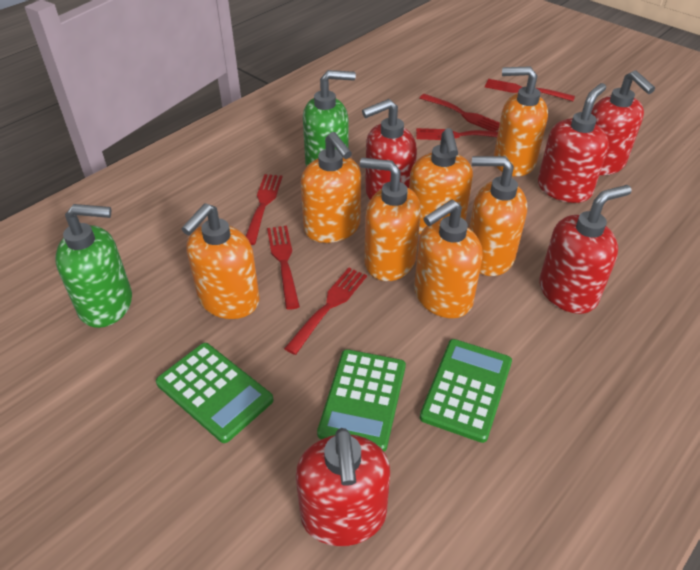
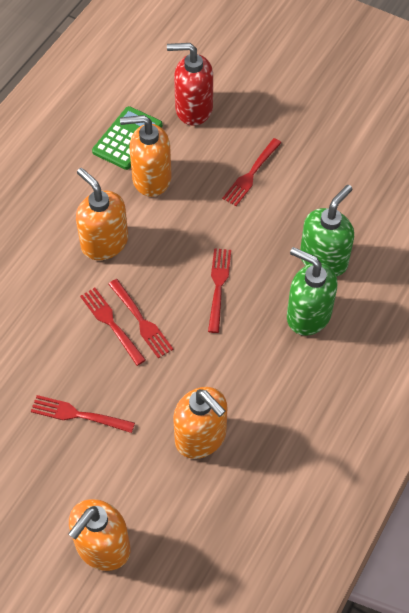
green calculator: 3 -> 1
orange soap dispenser: 7 -> 4
red fork: 6 -> 5
red soap dispenser: 5 -> 1

